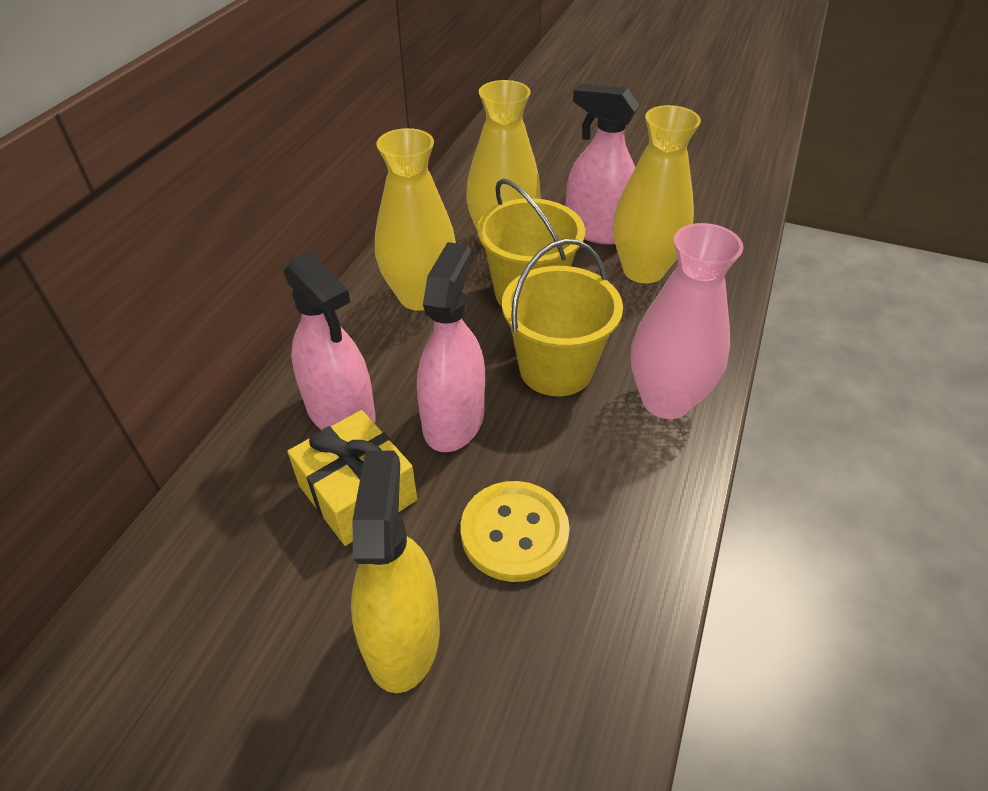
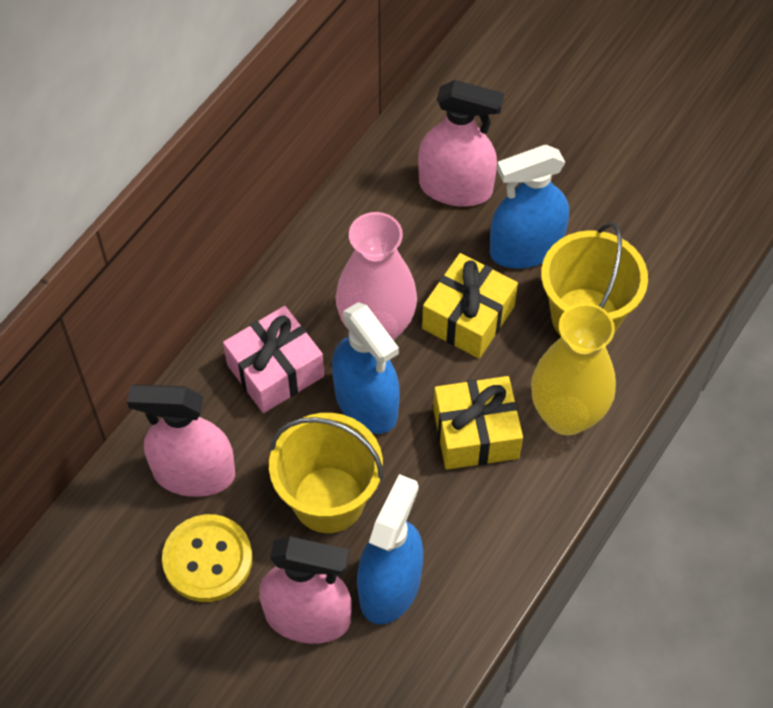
blue spray bottle: 0 -> 3
pink gift: 0 -> 1
yellow gift: 1 -> 2
yellow spray bottle: 1 -> 0
yellow vase: 3 -> 1

